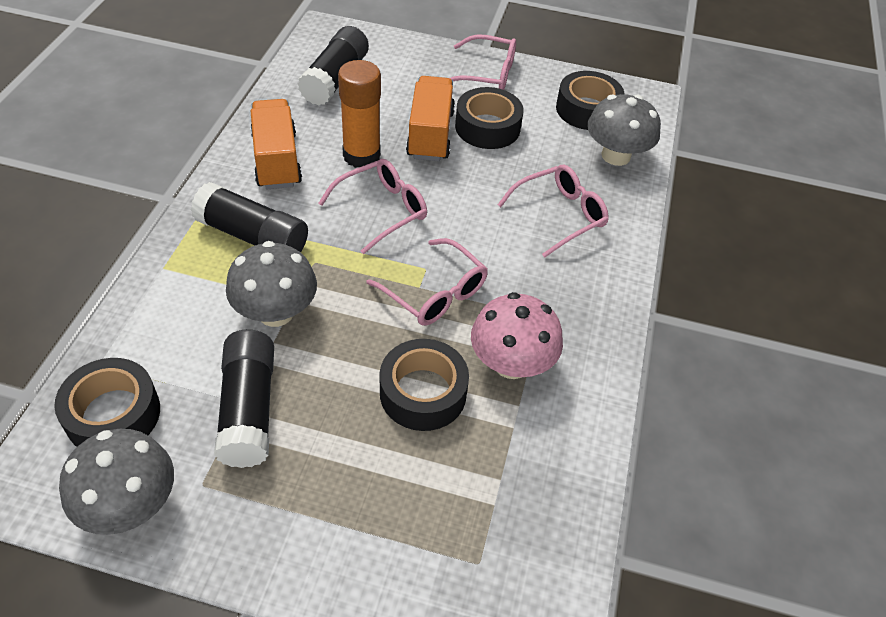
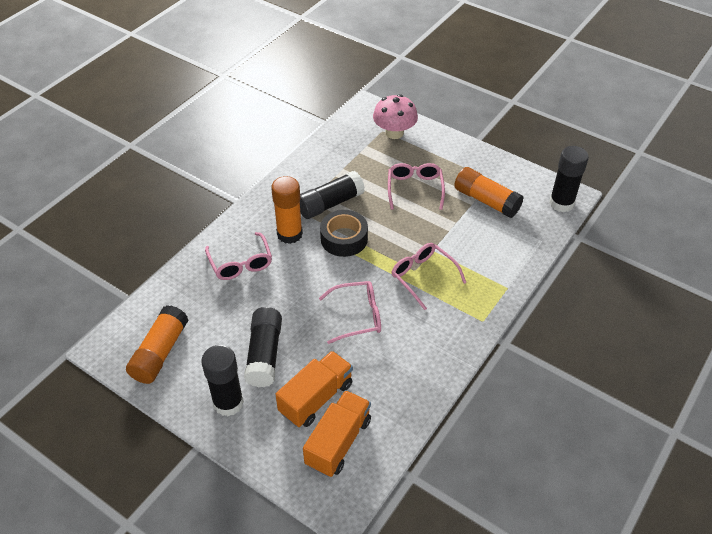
black glue stick: 3 -> 4
black tape: 4 -> 1
grey mushroom: 3 -> 0
orange glue stick: 1 -> 3

